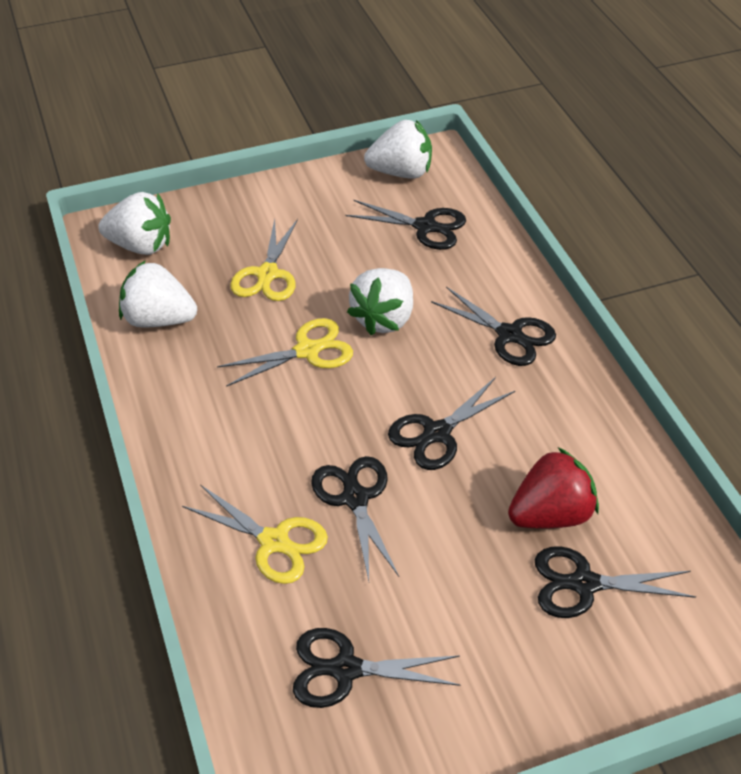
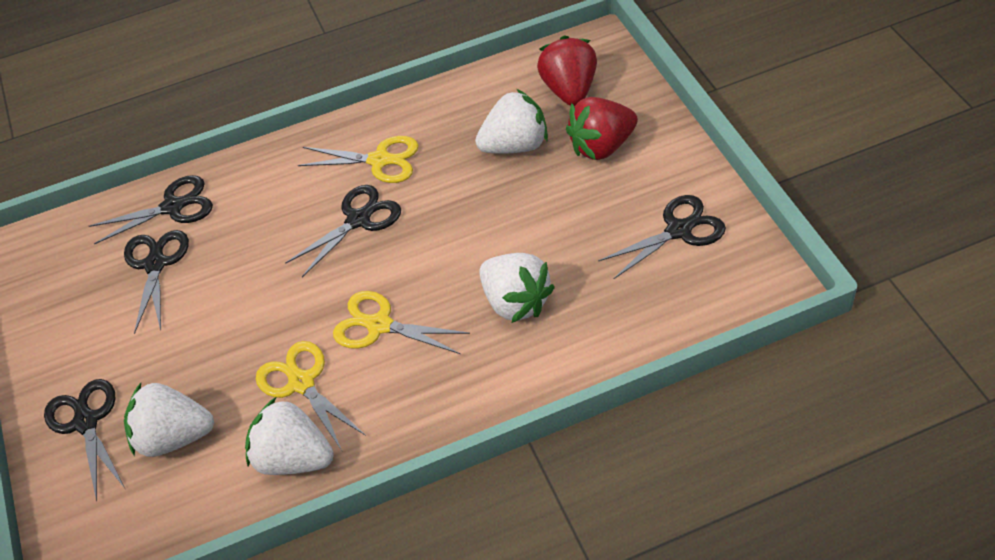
black scissors: 6 -> 5
red strawberry: 1 -> 2

